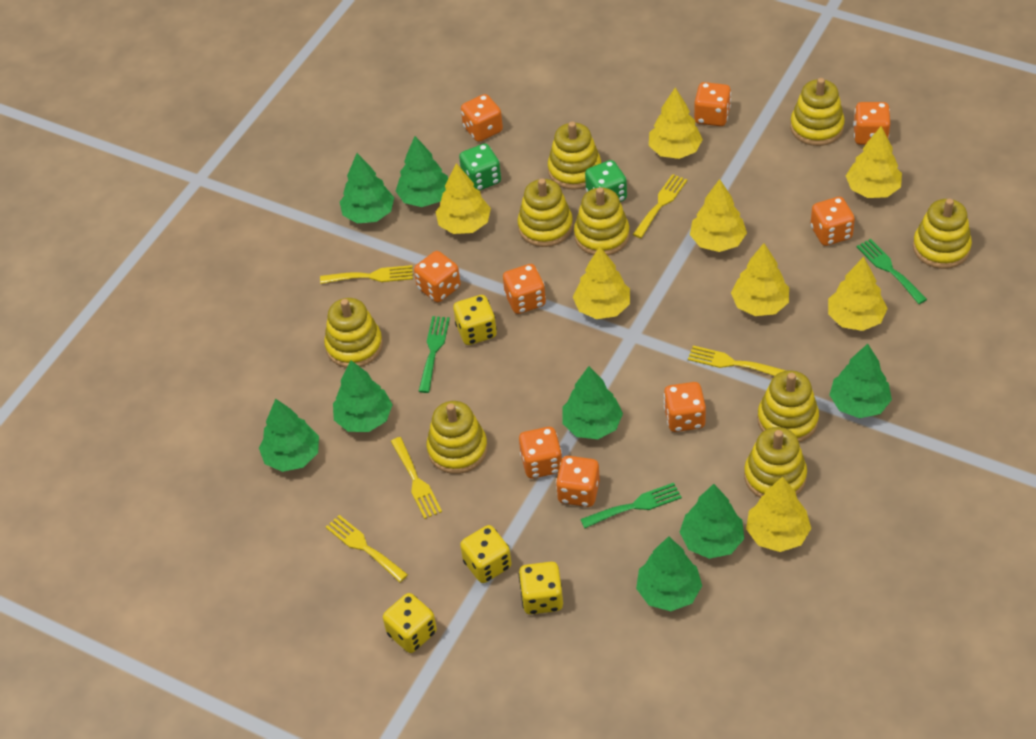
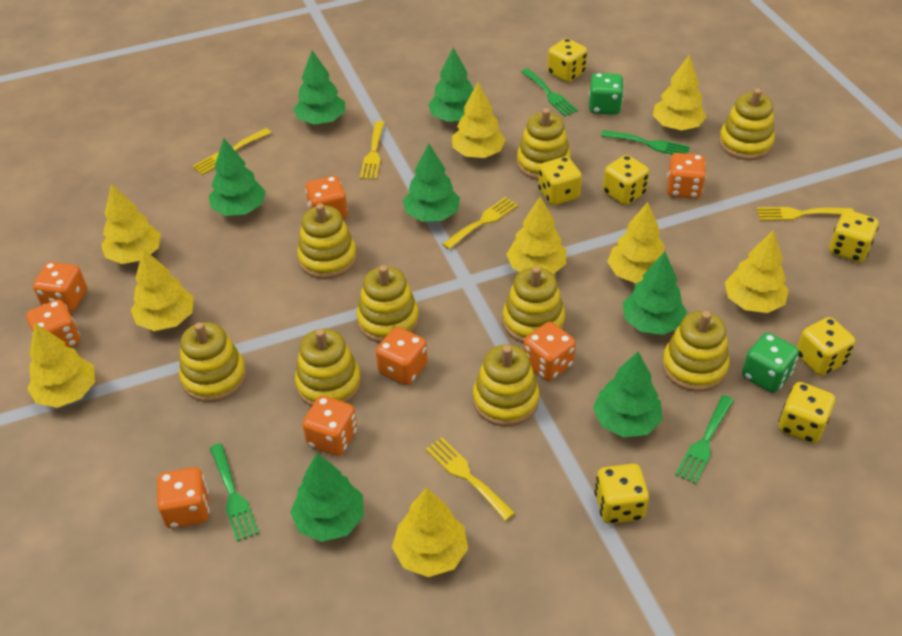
green fork: 3 -> 4
green tree: 8 -> 7
orange dice: 9 -> 8
yellow dice: 4 -> 7
yellow tree: 8 -> 9

